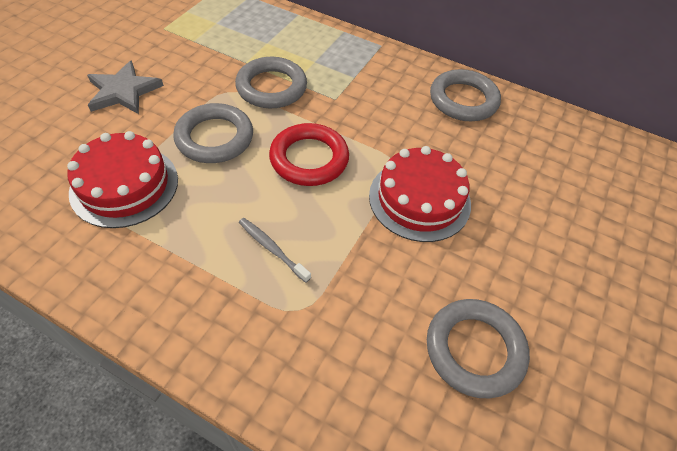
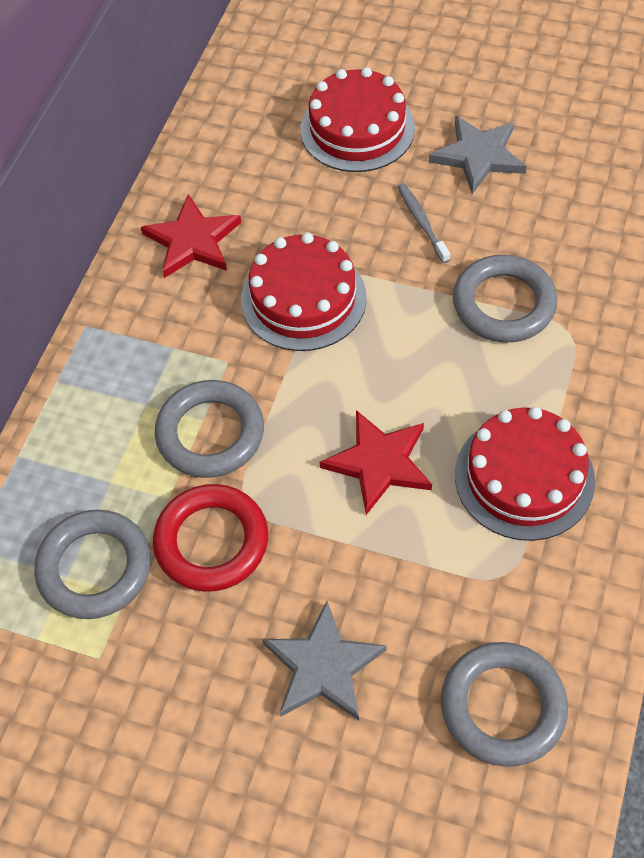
grey star: 1 -> 2
red cake: 2 -> 3
red star: 0 -> 2

